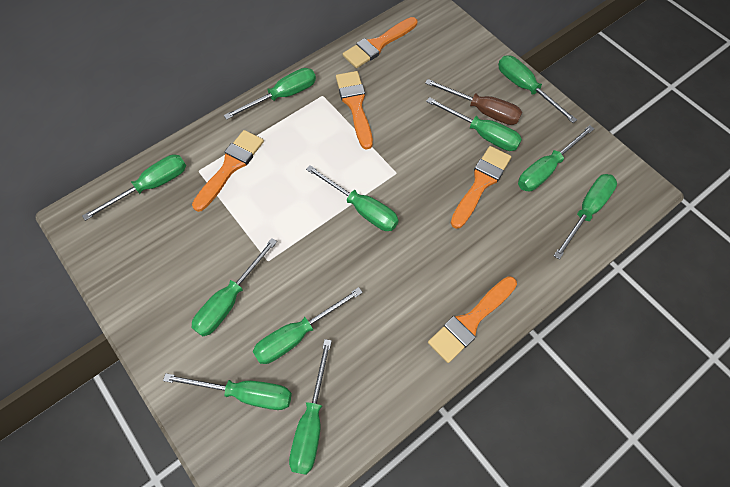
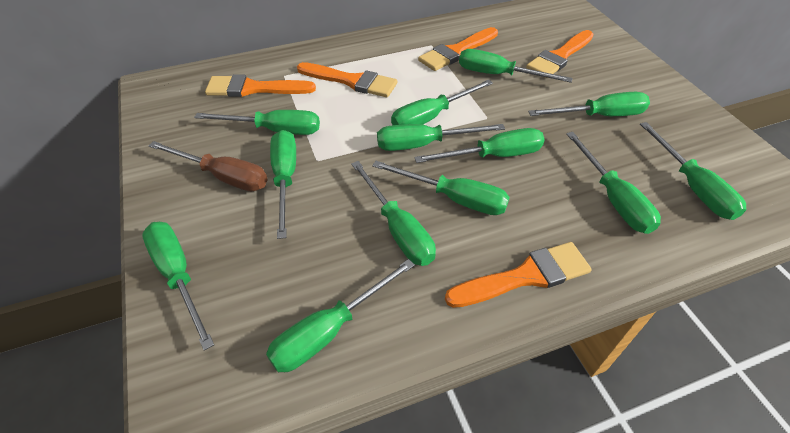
green screwdriver: 11 -> 13

